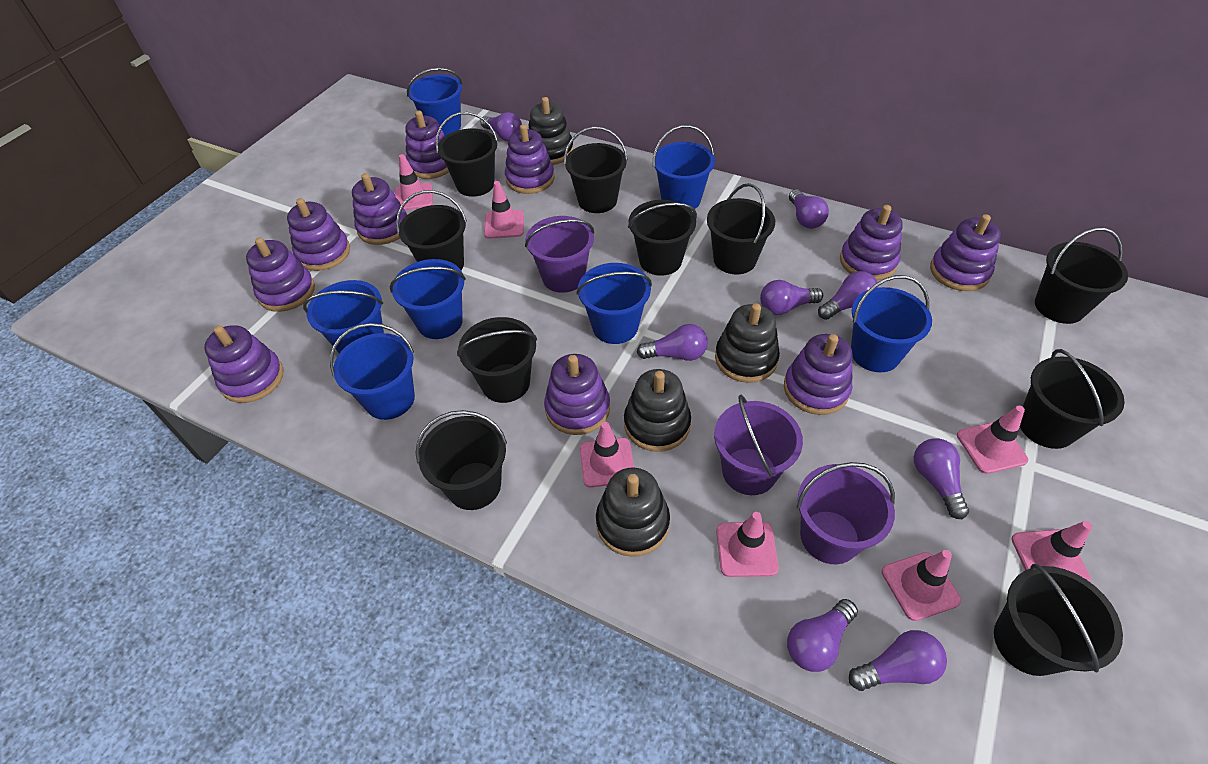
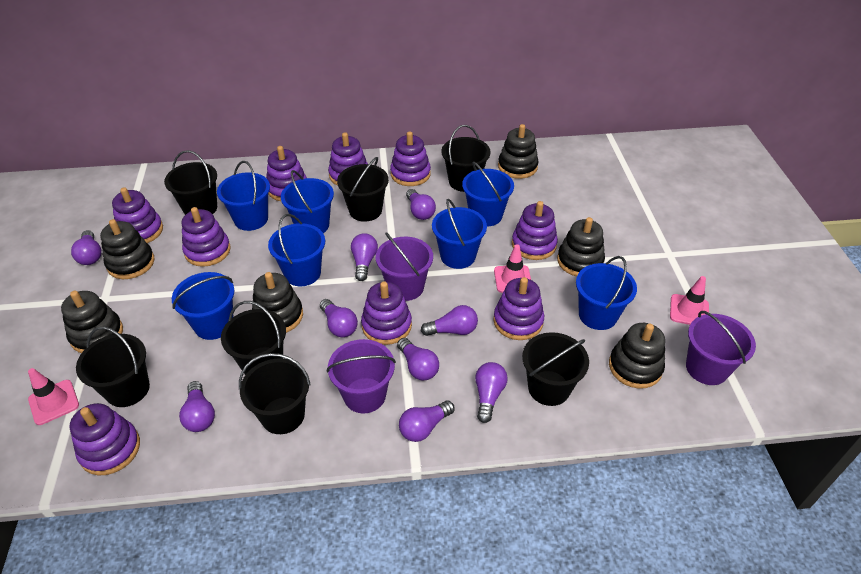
black bucket: 10 -> 7
black stacking toy: 4 -> 6
pink traffic cone: 7 -> 3
purple light bulb: 8 -> 9
purple stacking toy: 10 -> 9

